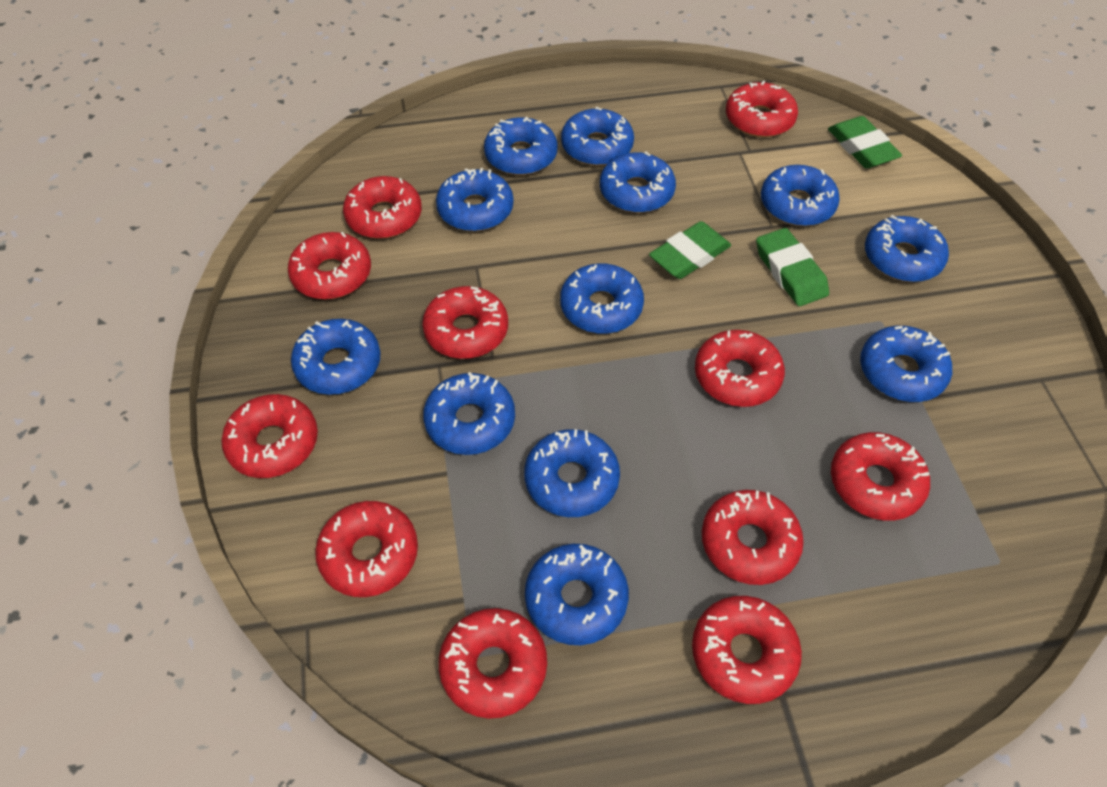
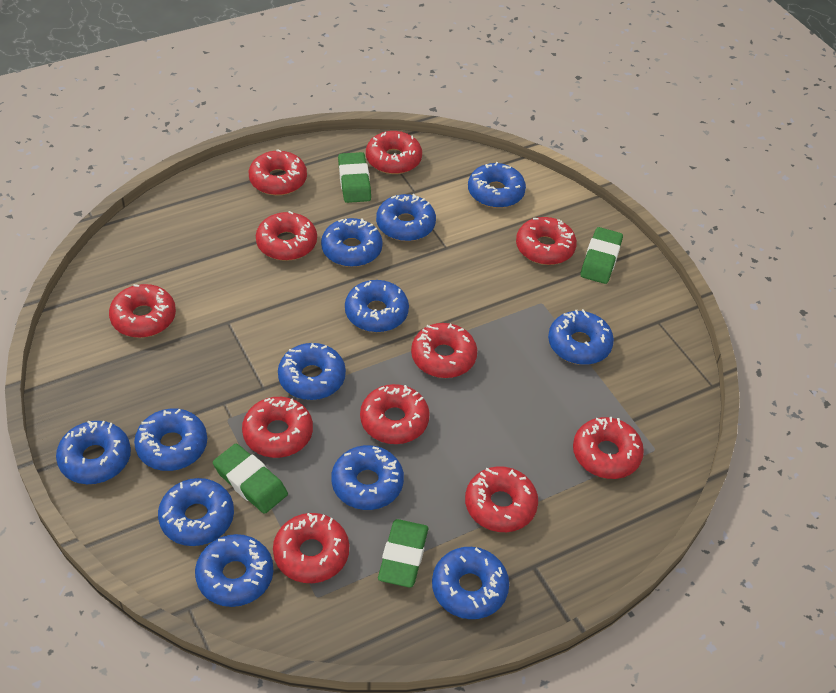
green eraser: 3 -> 4

